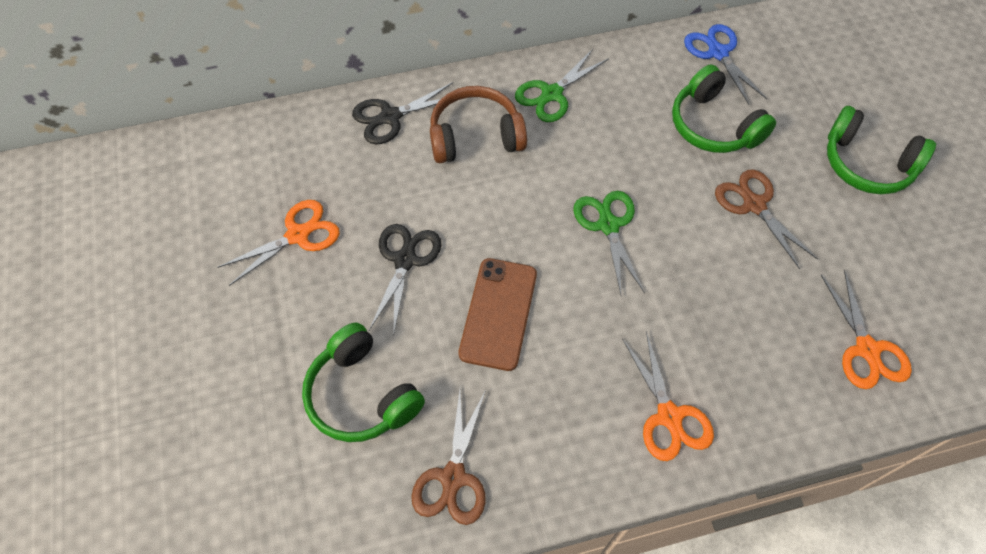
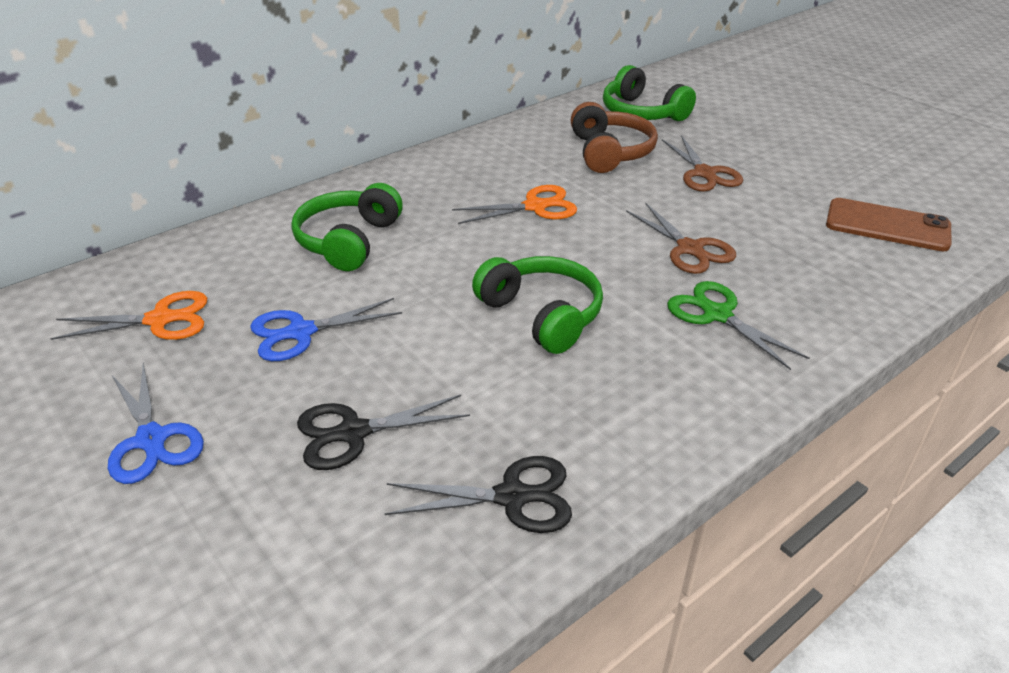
blue scissors: 1 -> 2
green scissors: 2 -> 1
orange scissors: 3 -> 2

